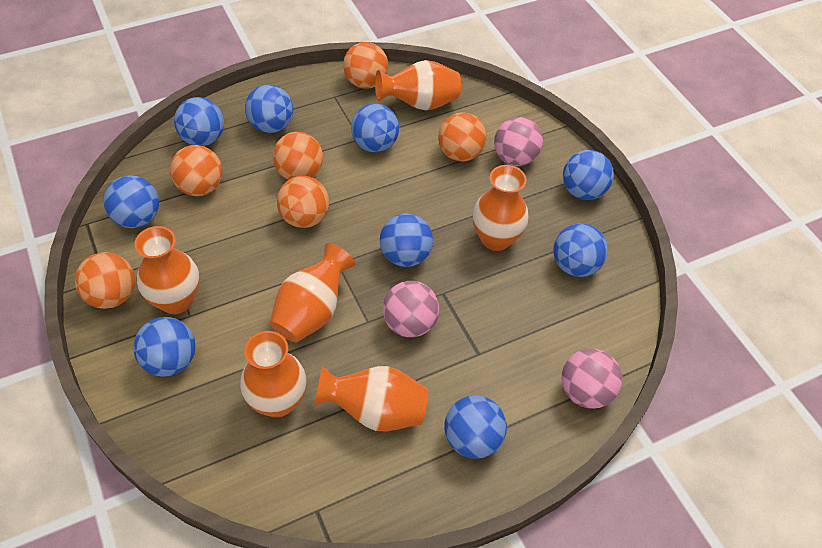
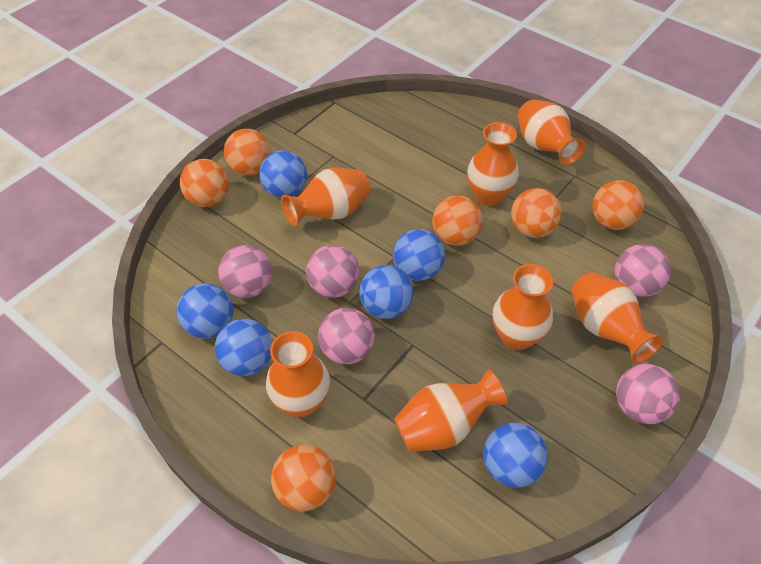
blue ball: 9 -> 6
orange vase: 6 -> 7
pink ball: 3 -> 5

